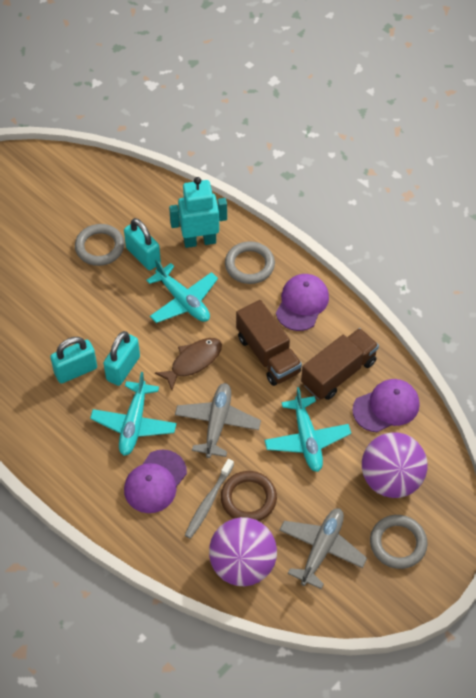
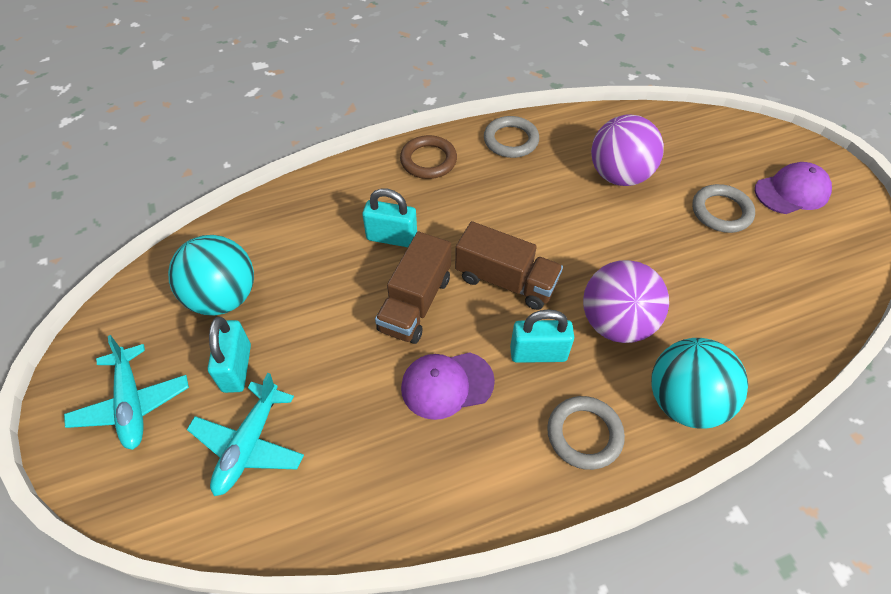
brown fish: 1 -> 0
grey plane: 2 -> 0
grey toothbrush: 1 -> 0
purple cap: 3 -> 2
turquoise ball: 0 -> 2
turquoise plane: 3 -> 2
turquoise robot: 1 -> 0

